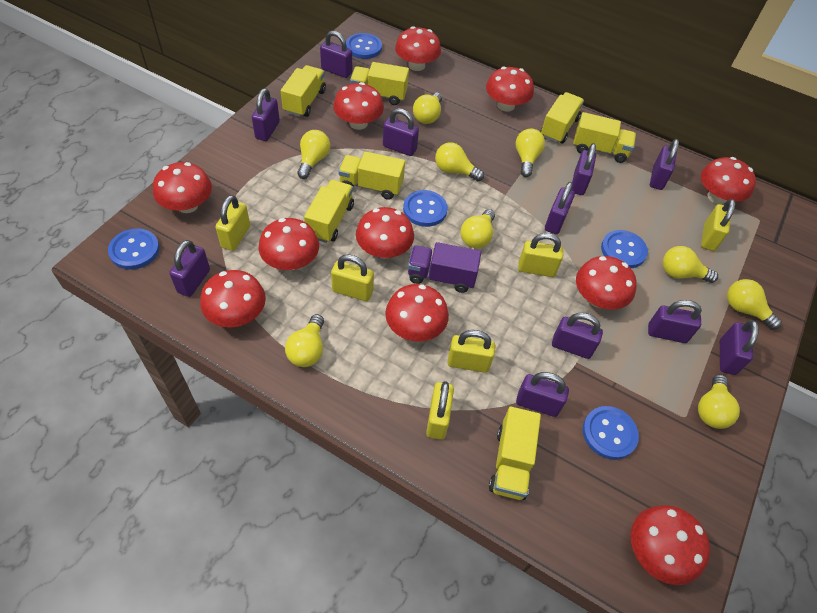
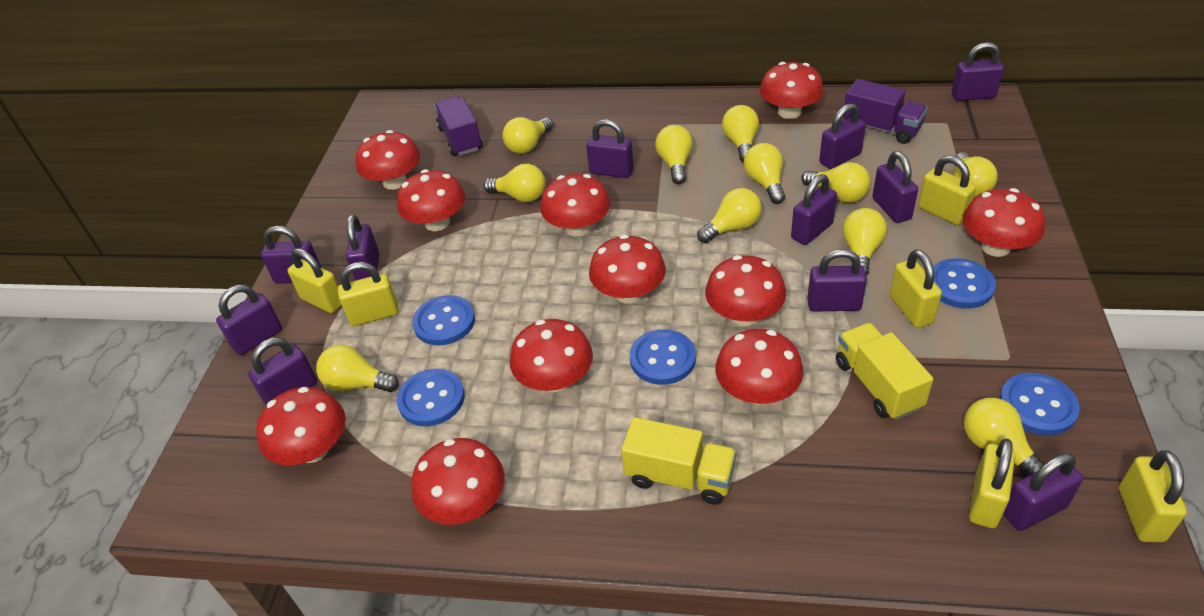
purple truck: 1 -> 2
yellow light bulb: 9 -> 11
yellow truck: 7 -> 2

